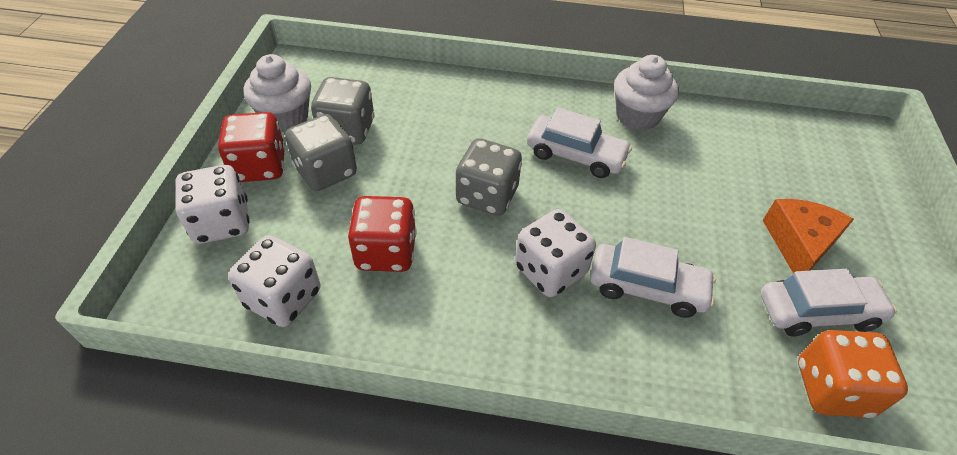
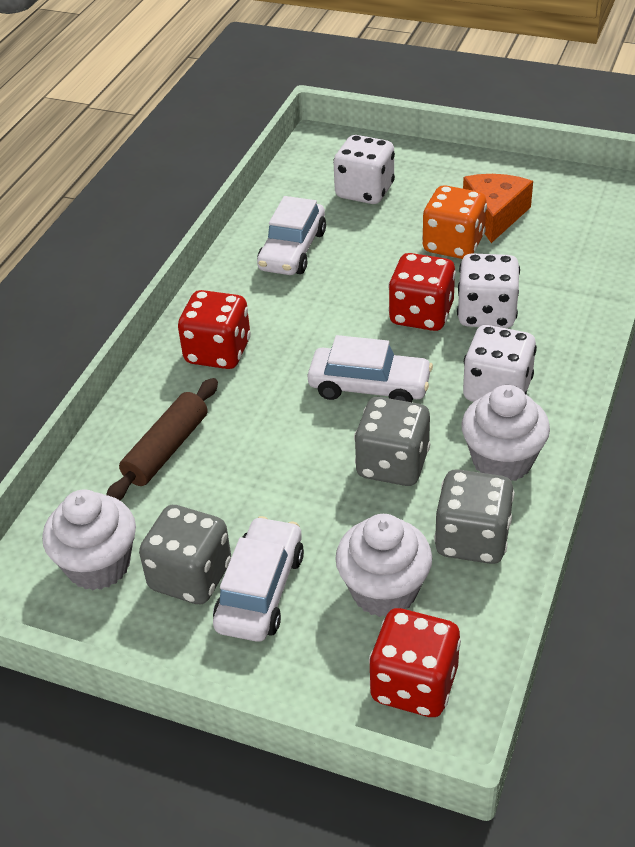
brown rolling pin: 0 -> 1
red dice: 2 -> 3
white cupcake: 2 -> 3

